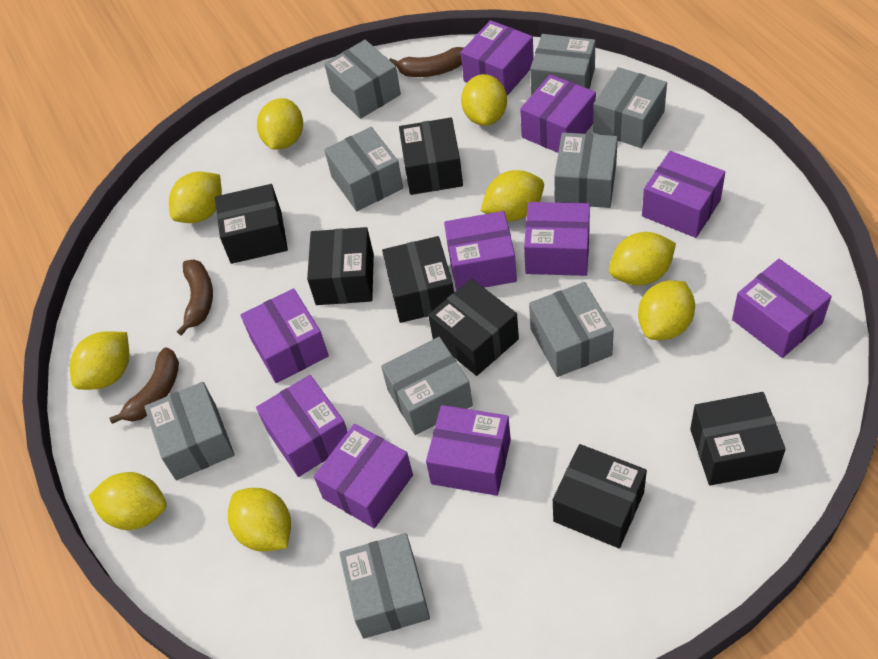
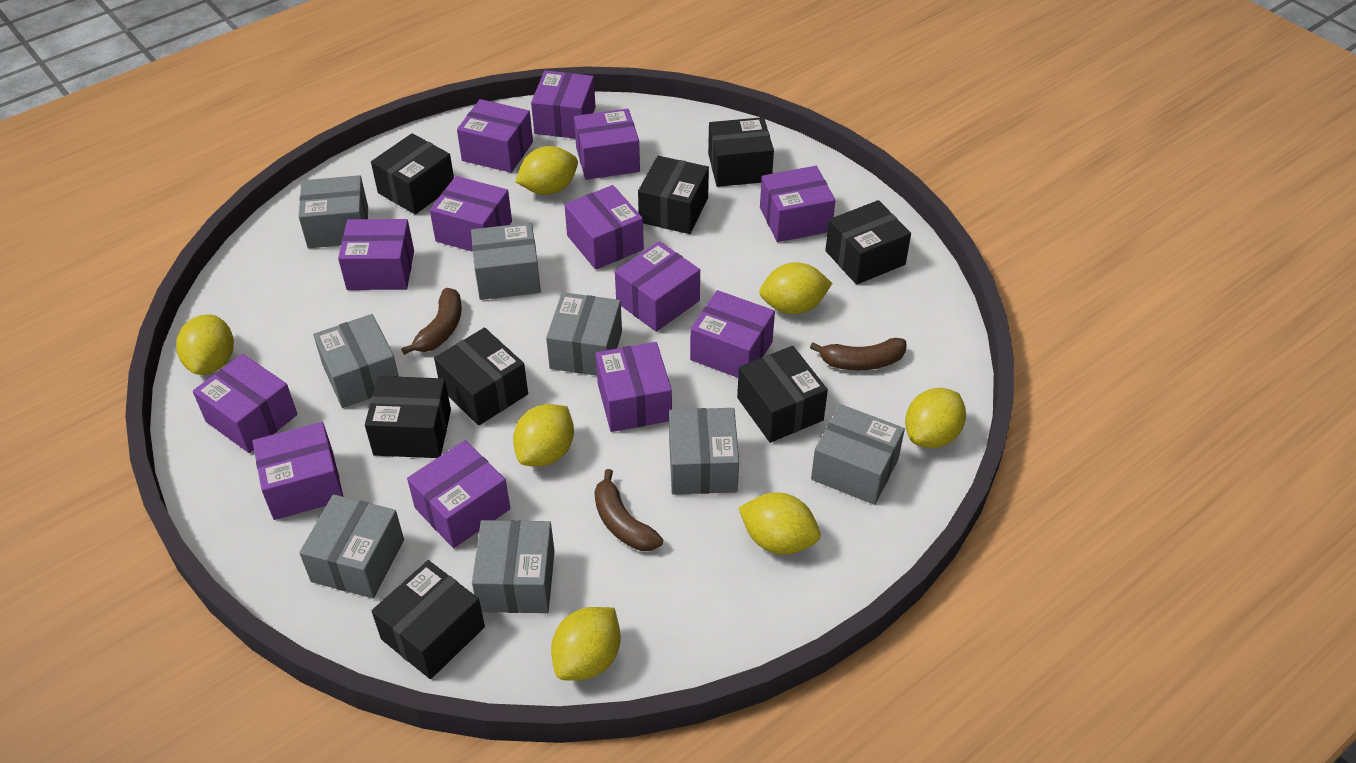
black box: 7 -> 8
grey box: 9 -> 8
purple box: 10 -> 13
yellow lemon: 9 -> 7

